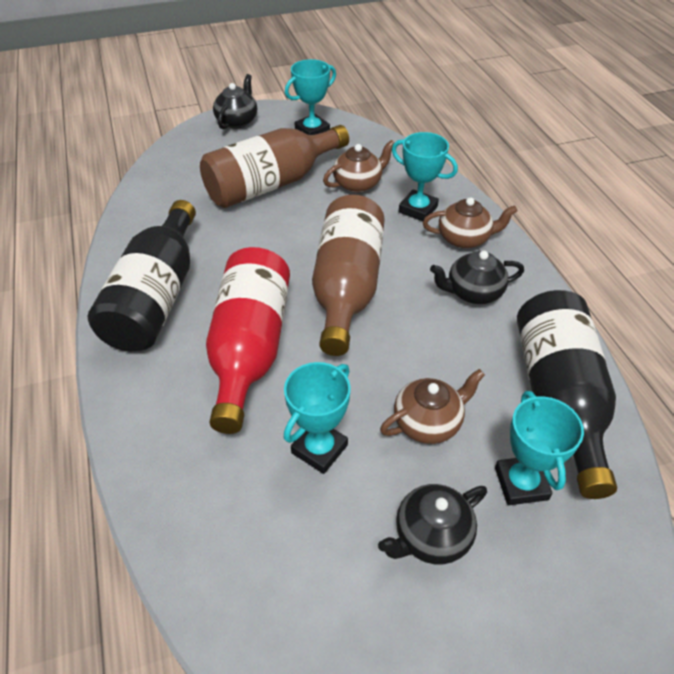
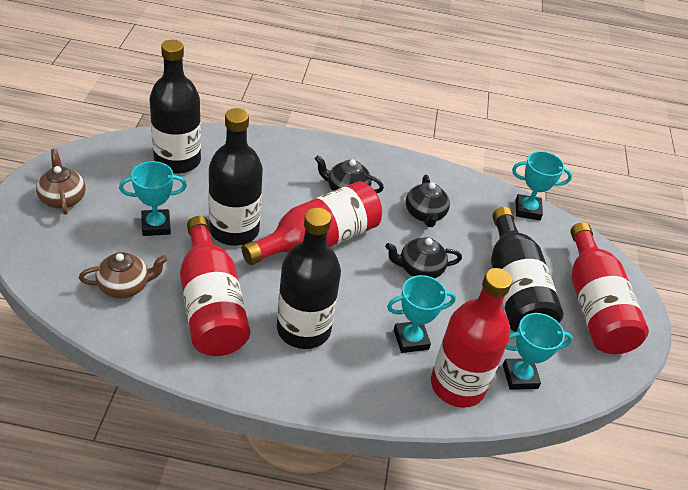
black bottle: 2 -> 4
brown bottle: 2 -> 0
brown teapot: 3 -> 2
red bottle: 1 -> 4

